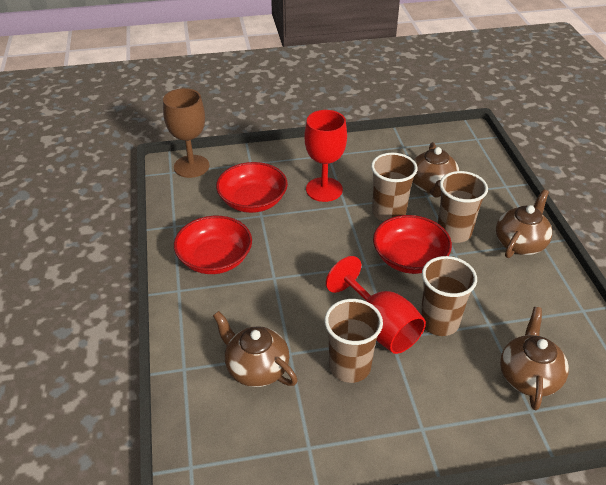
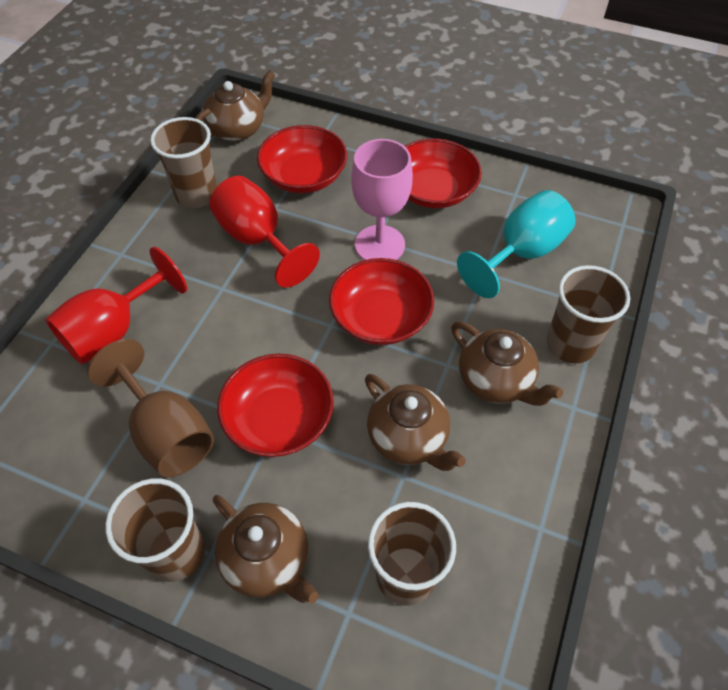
pink goblet: 0 -> 1
red bowl: 3 -> 4
turquoise goblet: 0 -> 1

